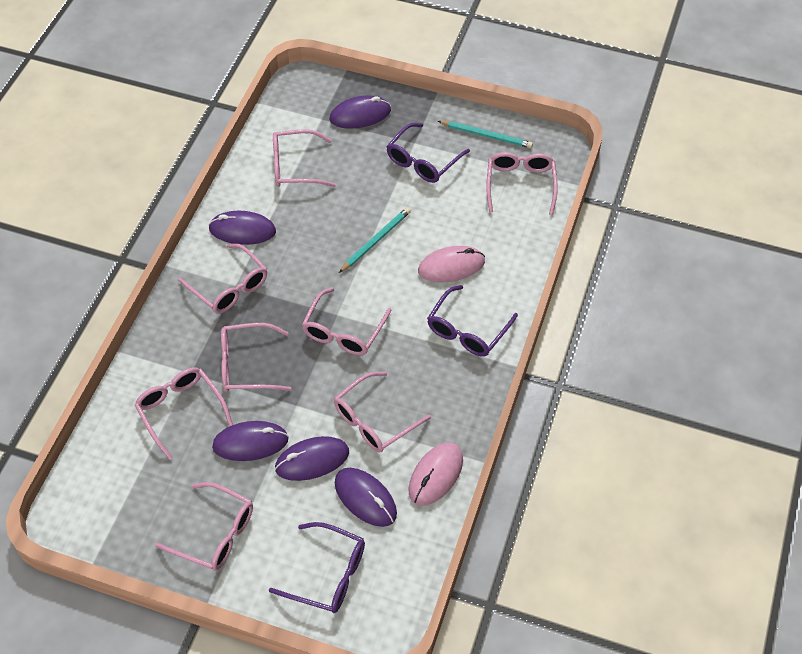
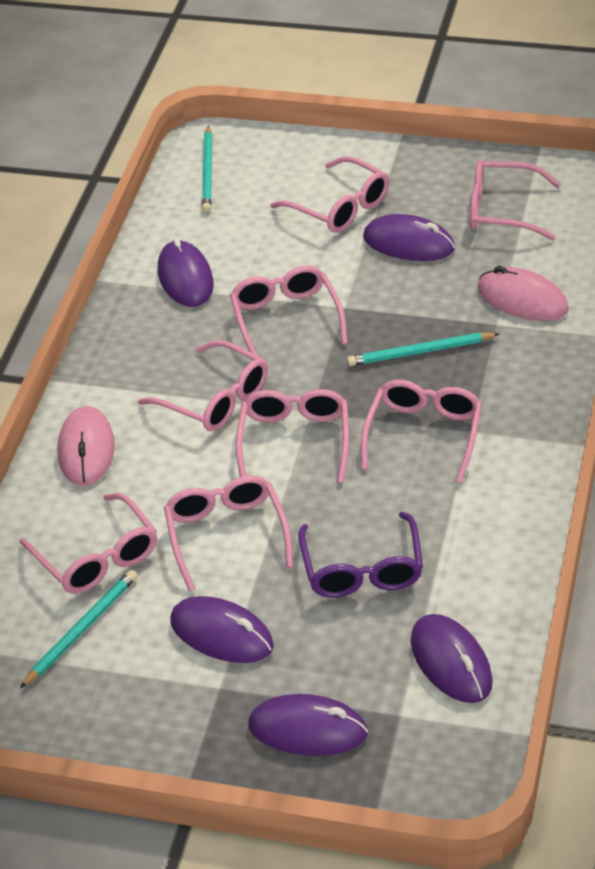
purple glasses: 3 -> 1
turquoise pencil: 2 -> 3

